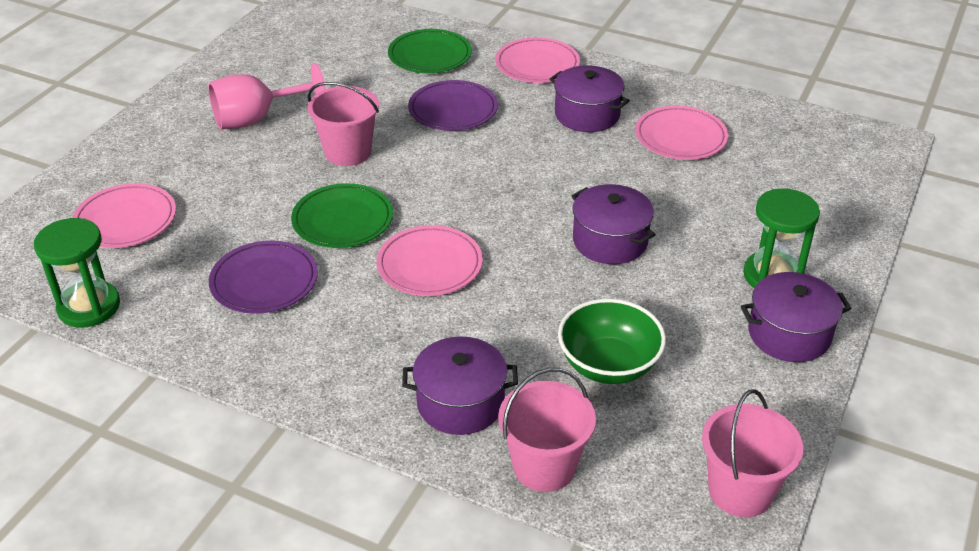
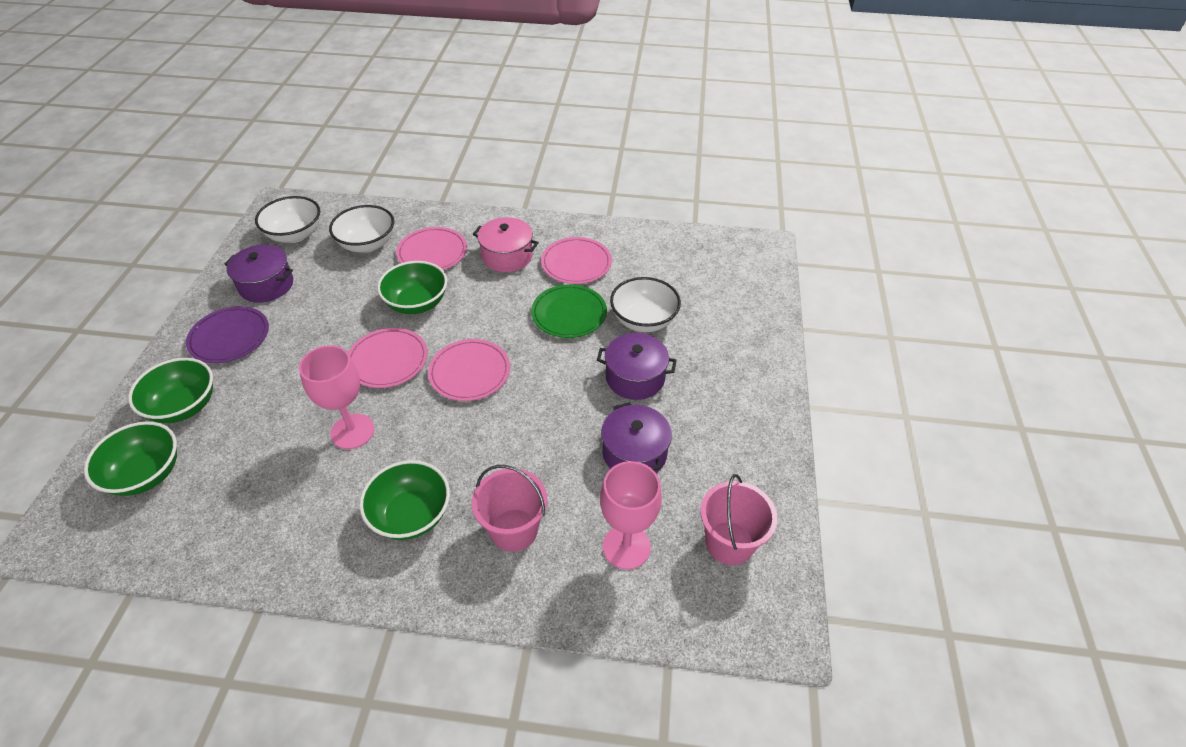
green bowl: 1 -> 4
green hourglass: 2 -> 0
green plate: 2 -> 1
pink bucket: 3 -> 2
pink goblet: 1 -> 2
pink pot: 0 -> 1
purple plate: 2 -> 1
purple pot: 4 -> 3
white bowl: 0 -> 3

